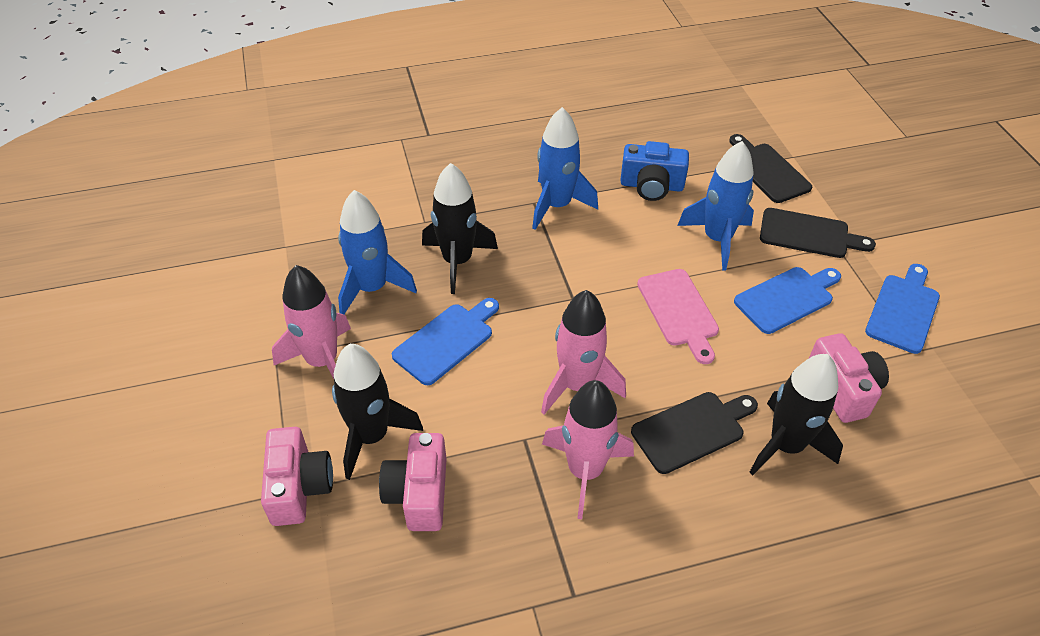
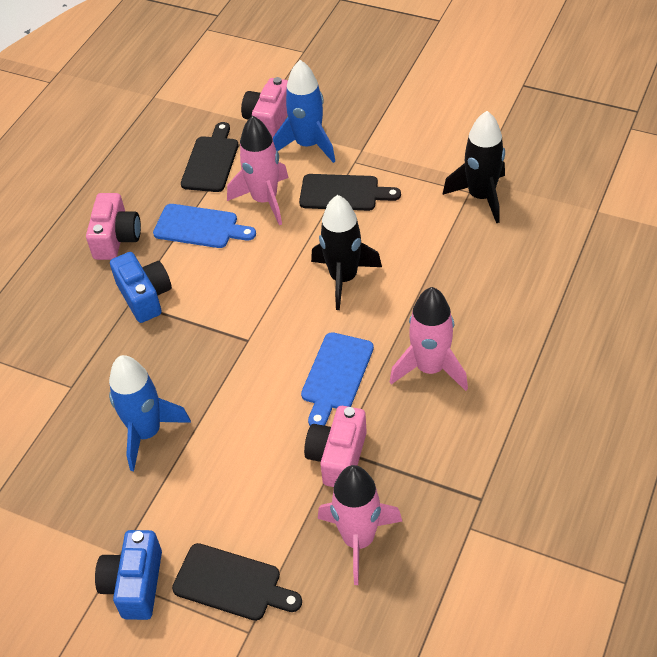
black rocket: 3 -> 2
blue camera: 1 -> 2
blue cutting board: 3 -> 2
blue rocket: 3 -> 2
pink cutting board: 1 -> 0

